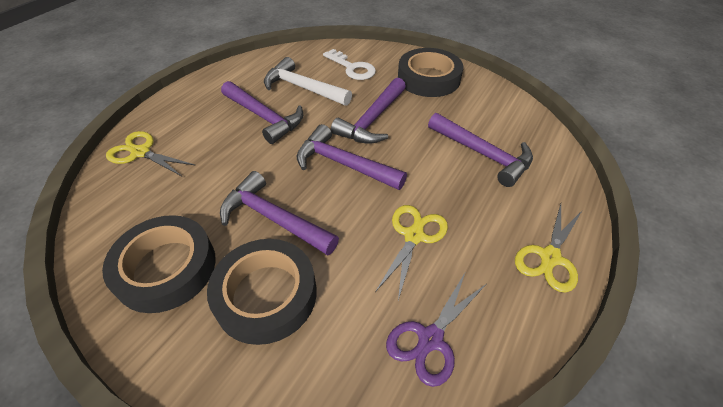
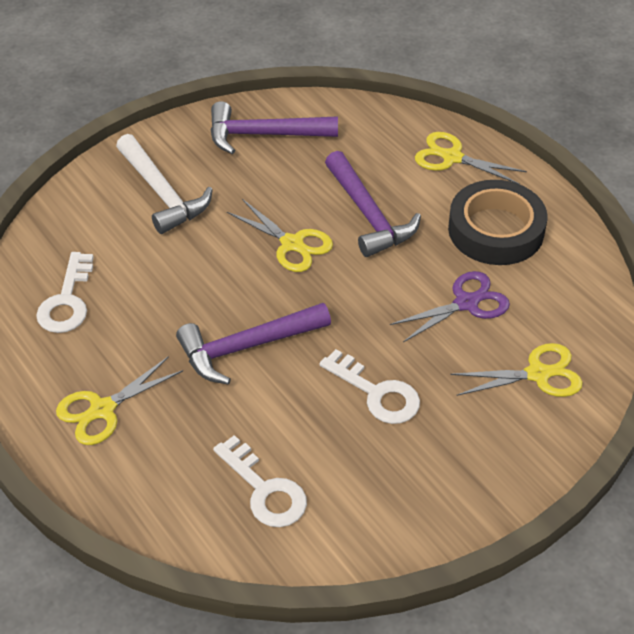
black tape: 3 -> 1
purple hammer: 5 -> 3
white key: 1 -> 3
yellow scissors: 3 -> 4

